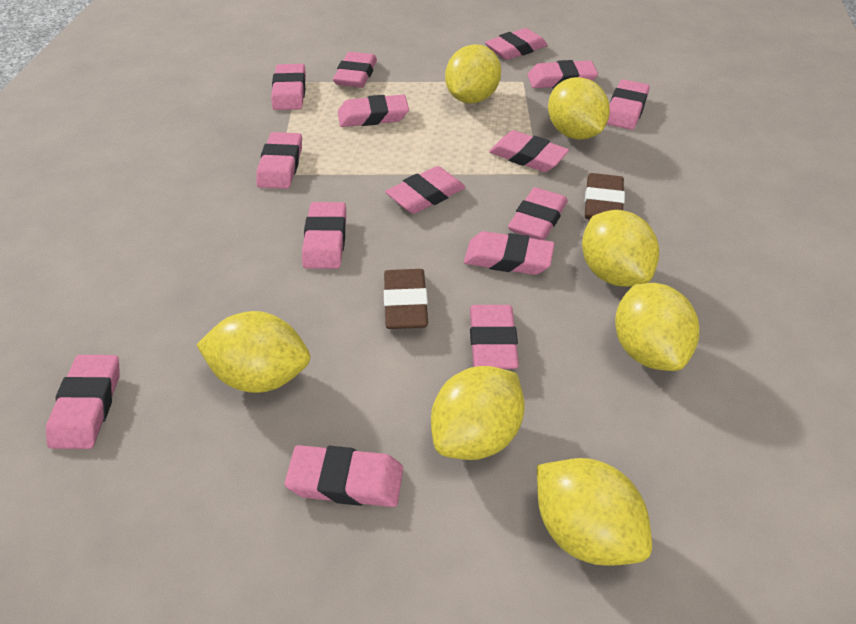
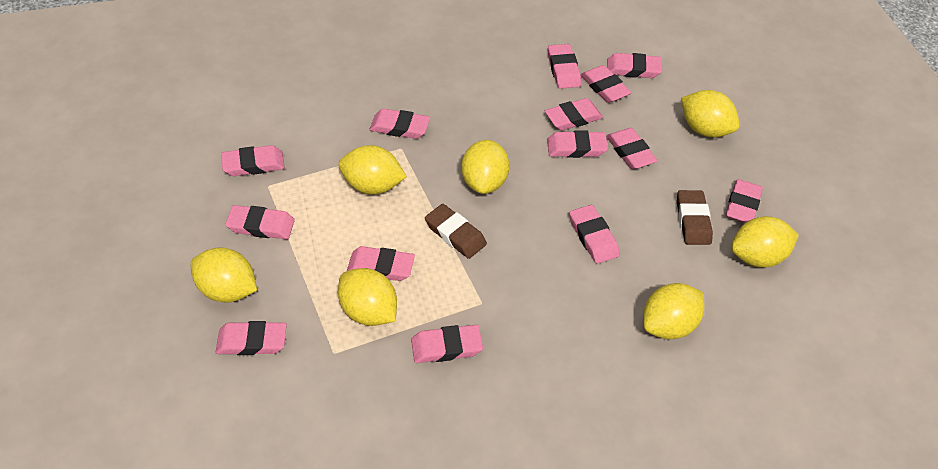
pink eraser: 15 -> 14

